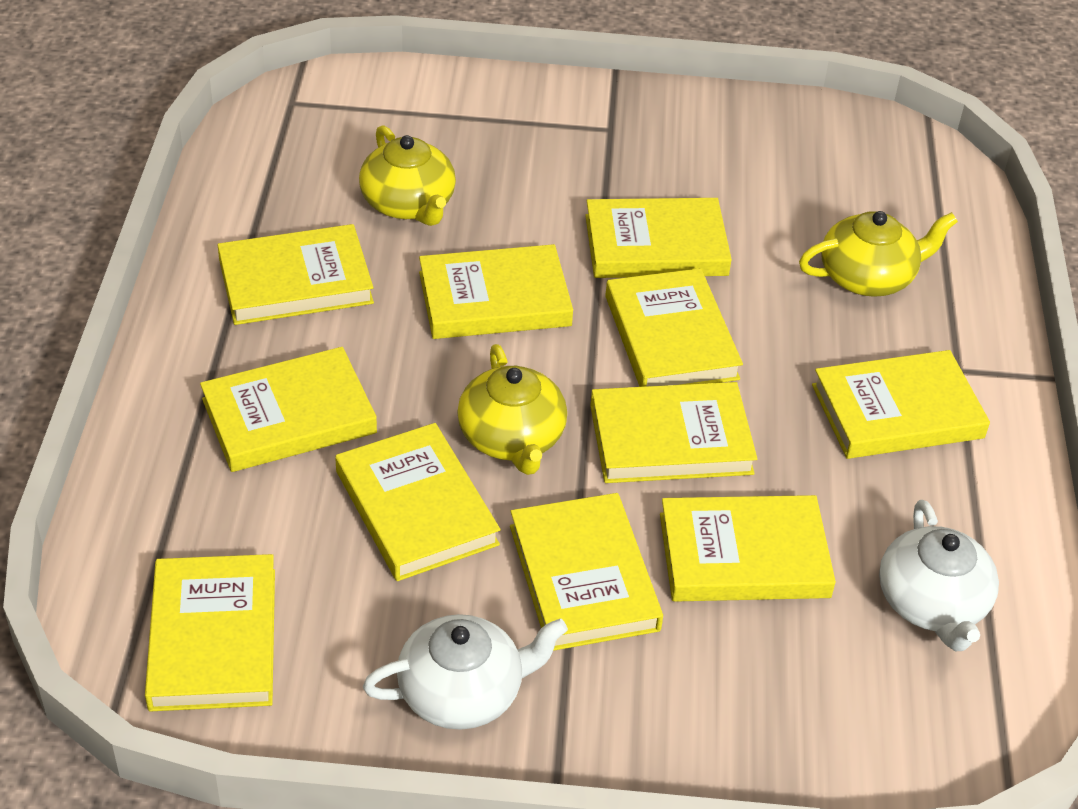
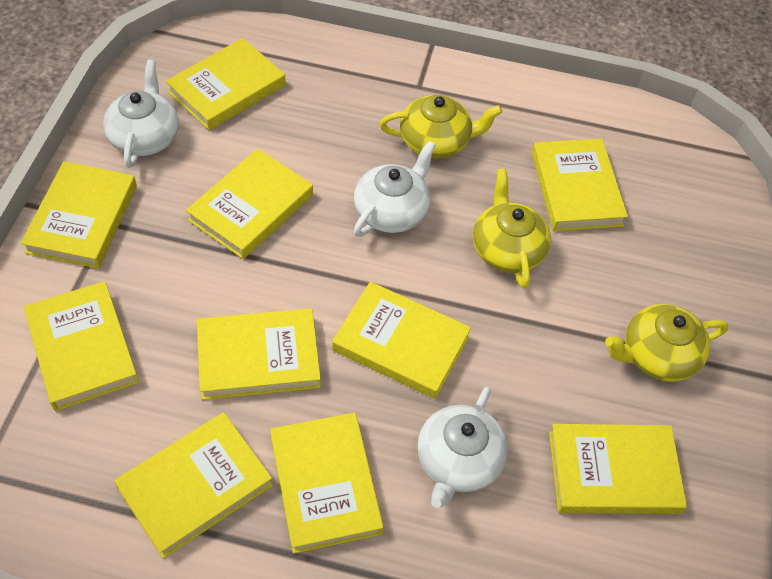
white teapot: 2 -> 3
yellow book: 11 -> 10

